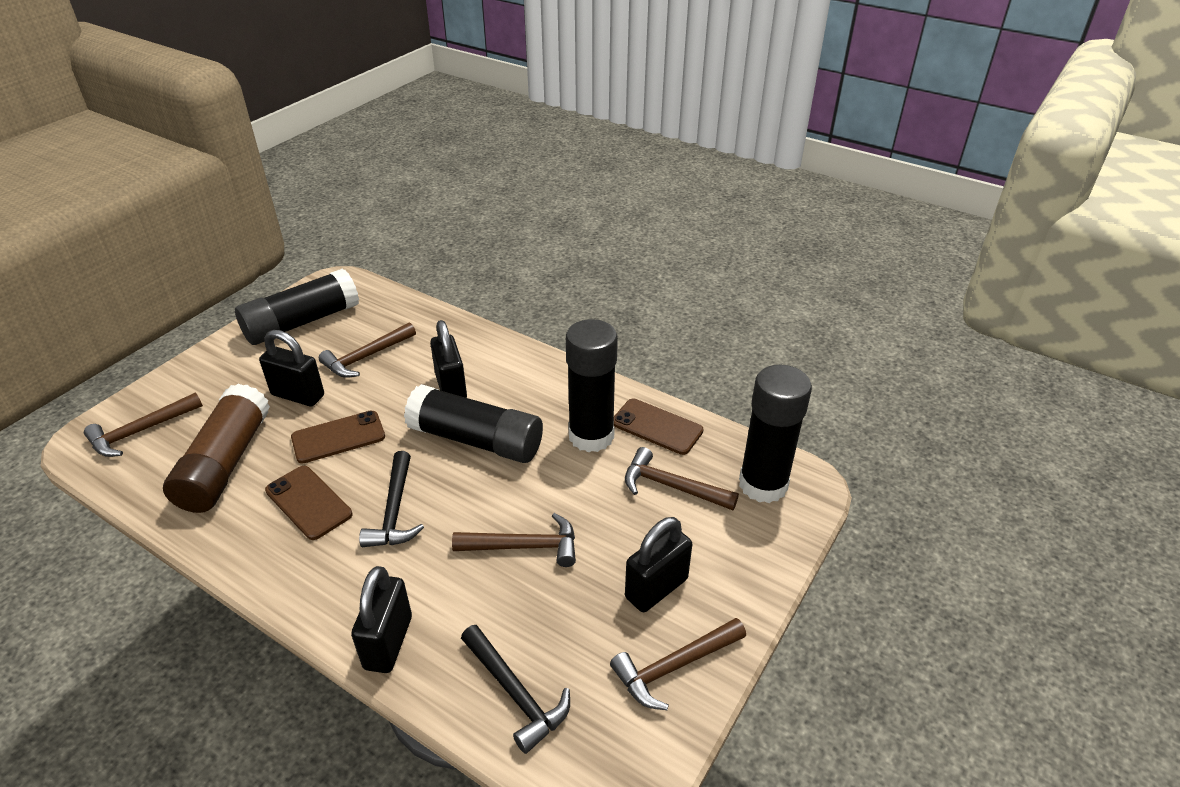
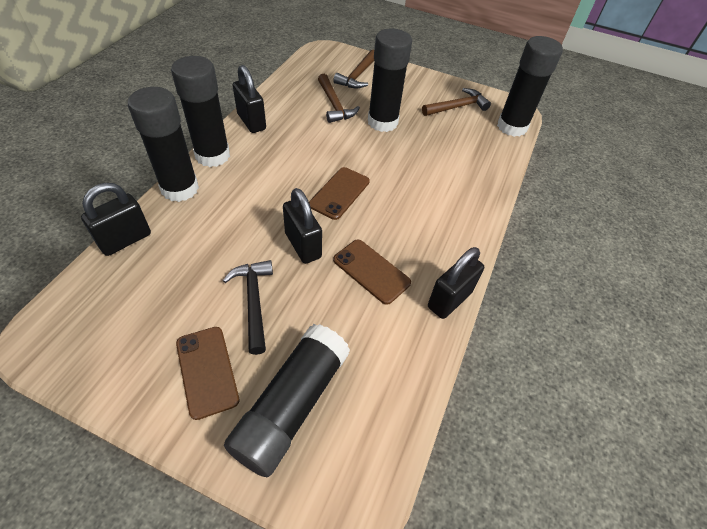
black glue stick: 4 -> 5
black hammer: 2 -> 1
brown glue stick: 1 -> 0
brown hammer: 5 -> 3

